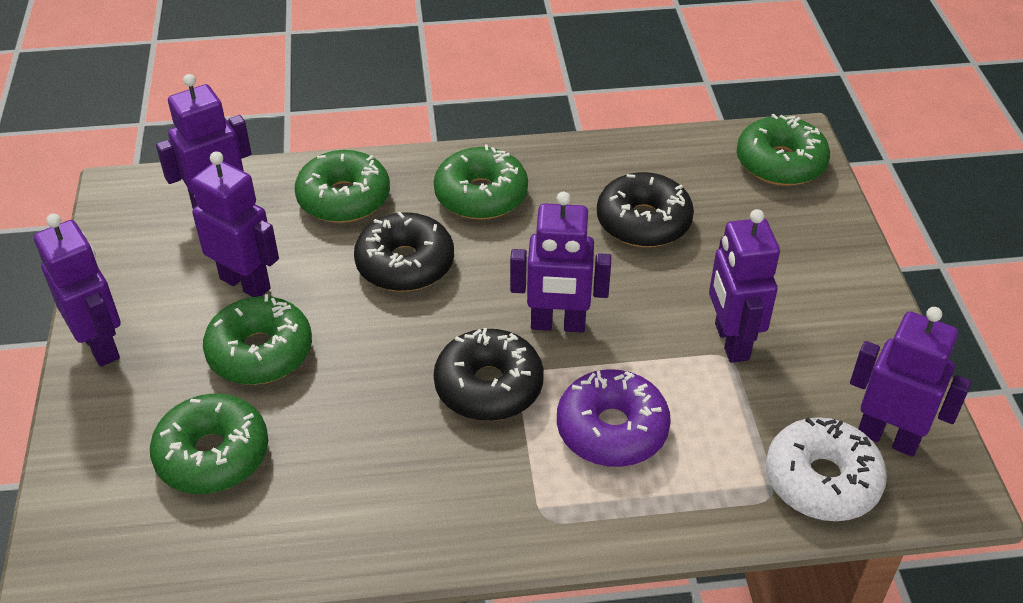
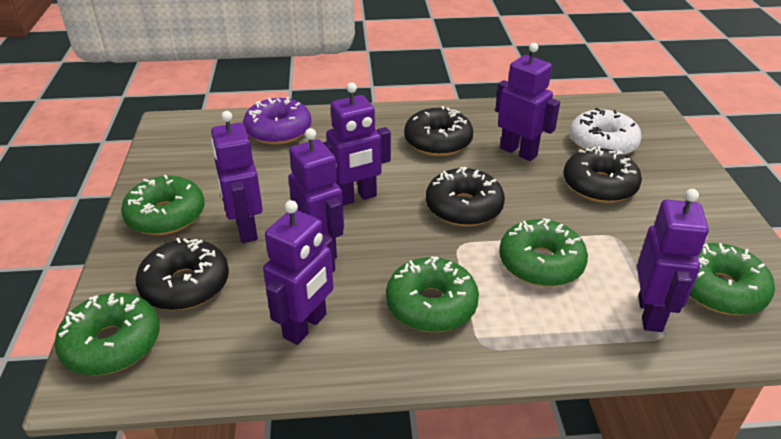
black donut: 3 -> 4

